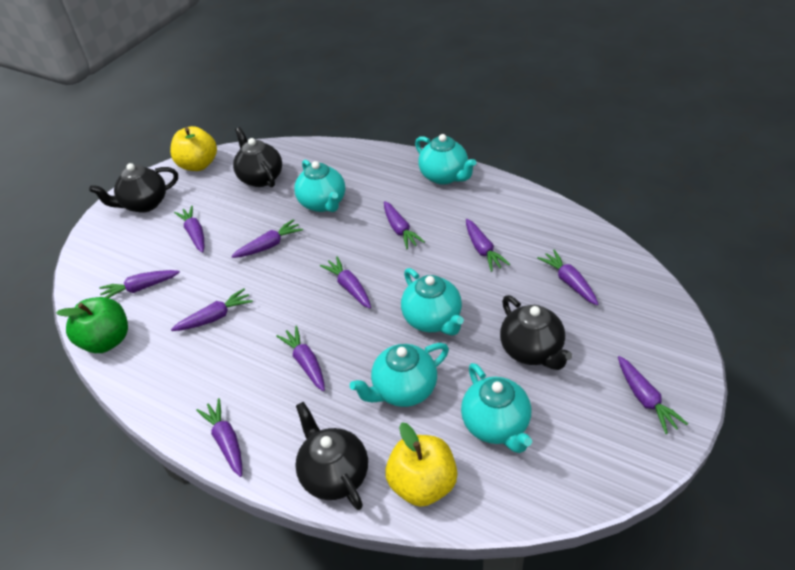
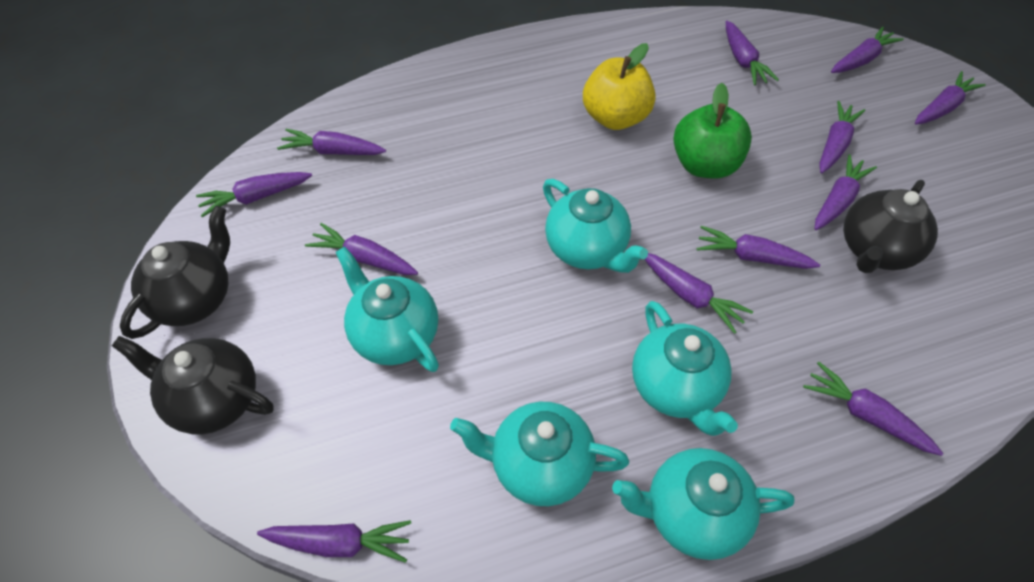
black teapot: 4 -> 3
purple carrot: 11 -> 12
yellow apple: 2 -> 1

